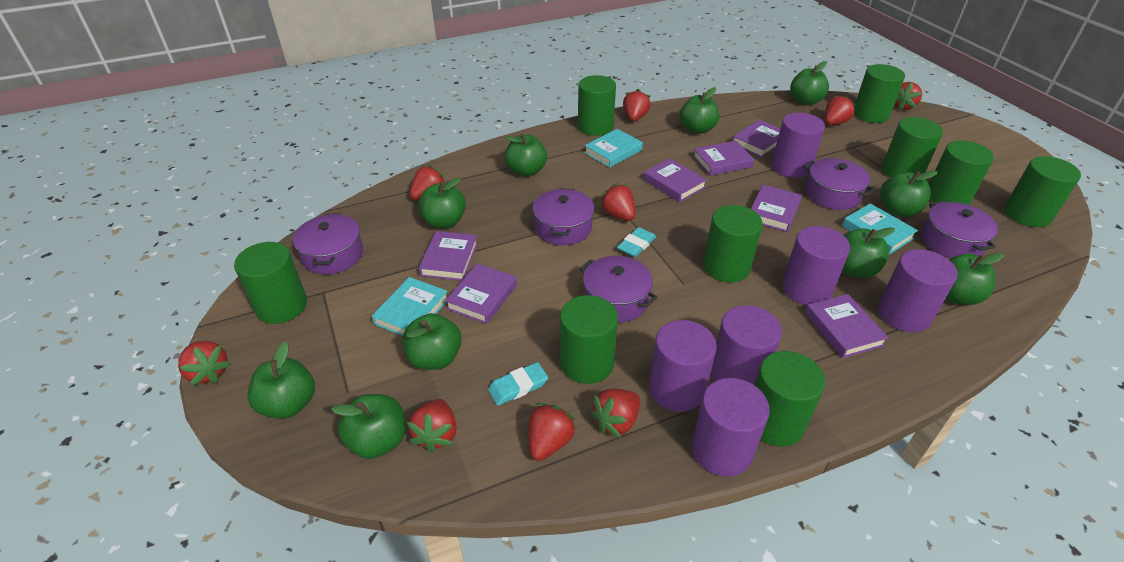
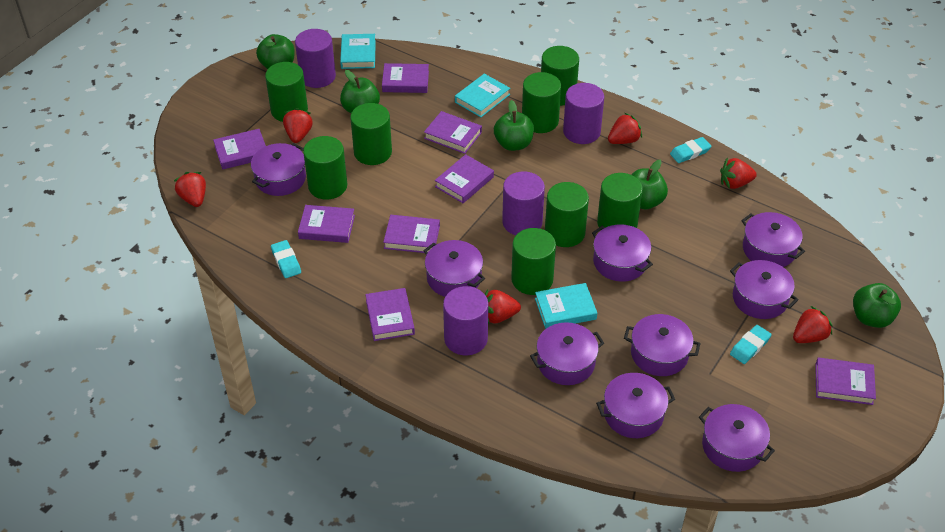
green apple: 10 -> 5
green cylinder: 9 -> 8
purple book: 7 -> 8
purple cylinder: 6 -> 4
purple pot: 5 -> 9
red strawberry: 9 -> 6
turquoise eraser: 2 -> 3

